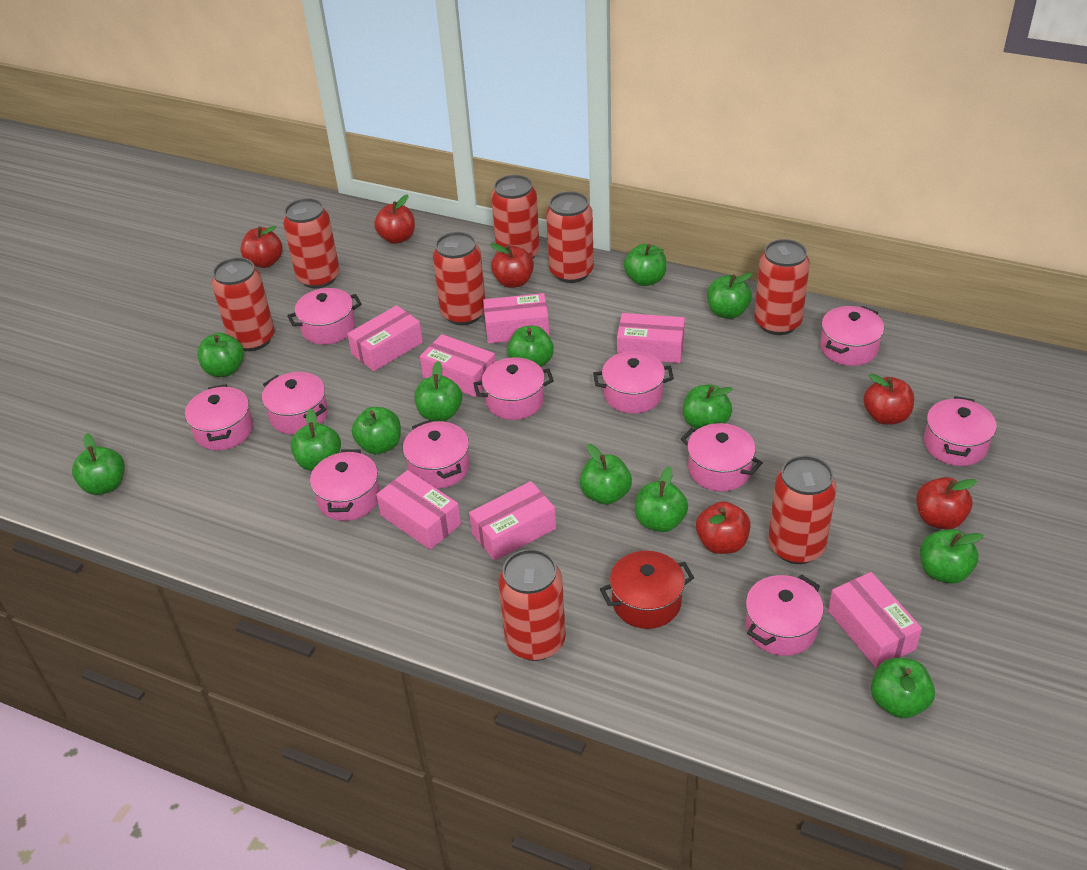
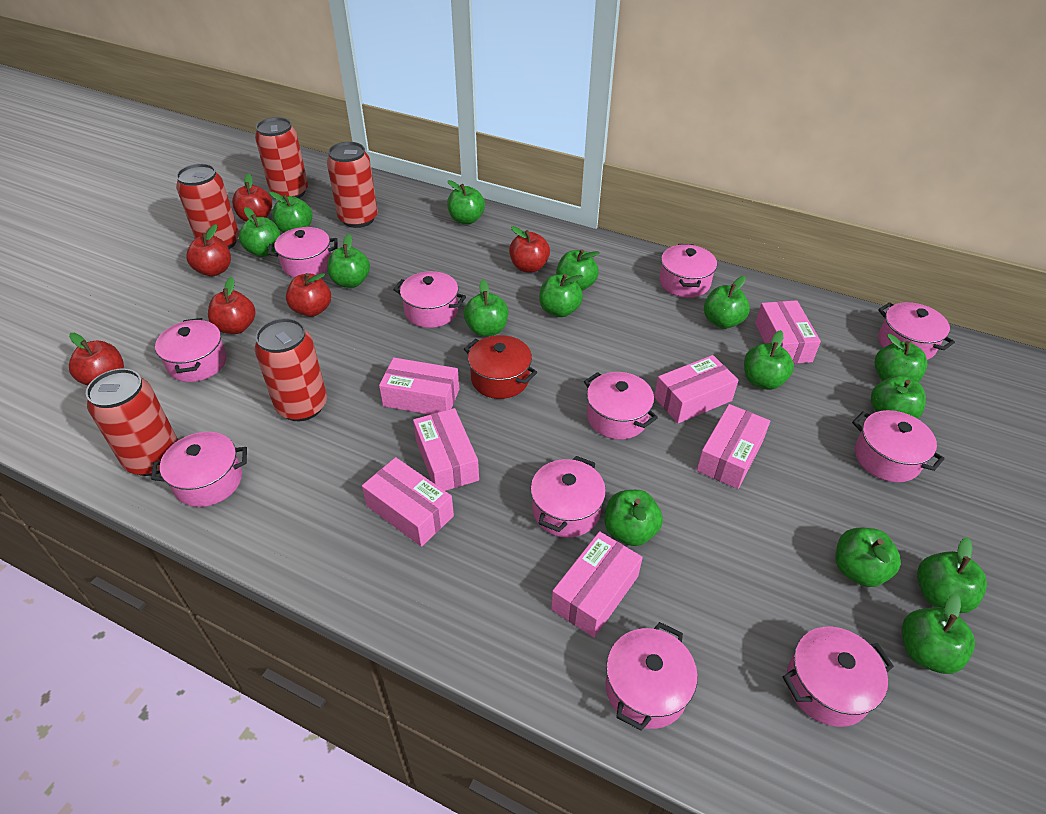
green apple: 13 -> 15
red can: 8 -> 5

